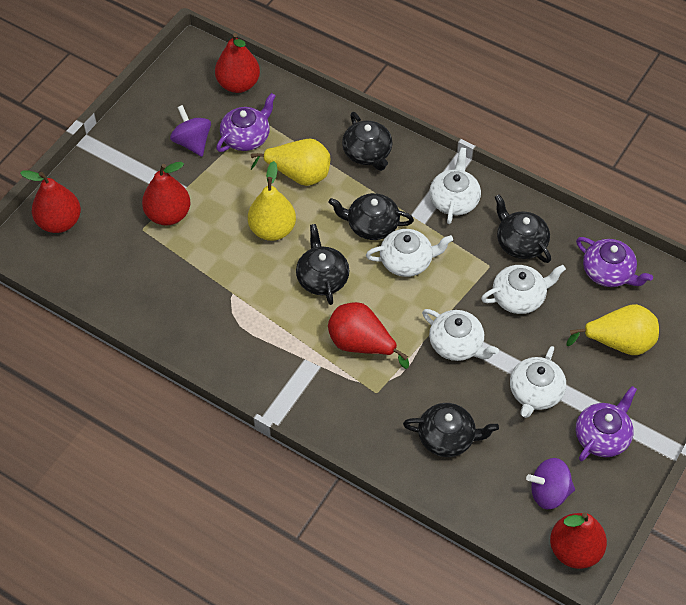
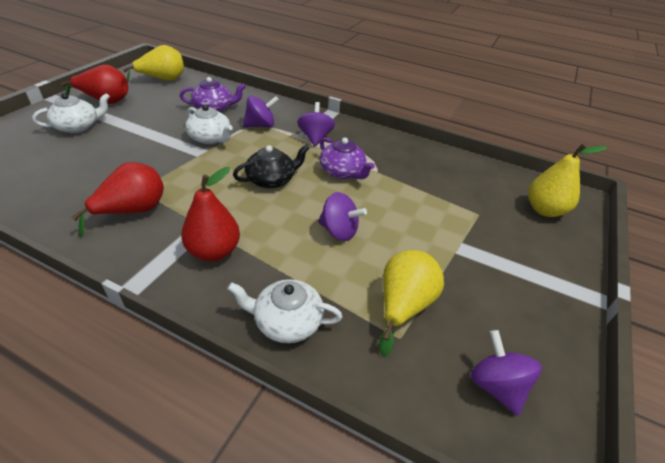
black teapot: 5 -> 1
purple spinning top: 2 -> 4
purple teapot: 3 -> 2
red pear: 5 -> 3
white teapot: 5 -> 3

